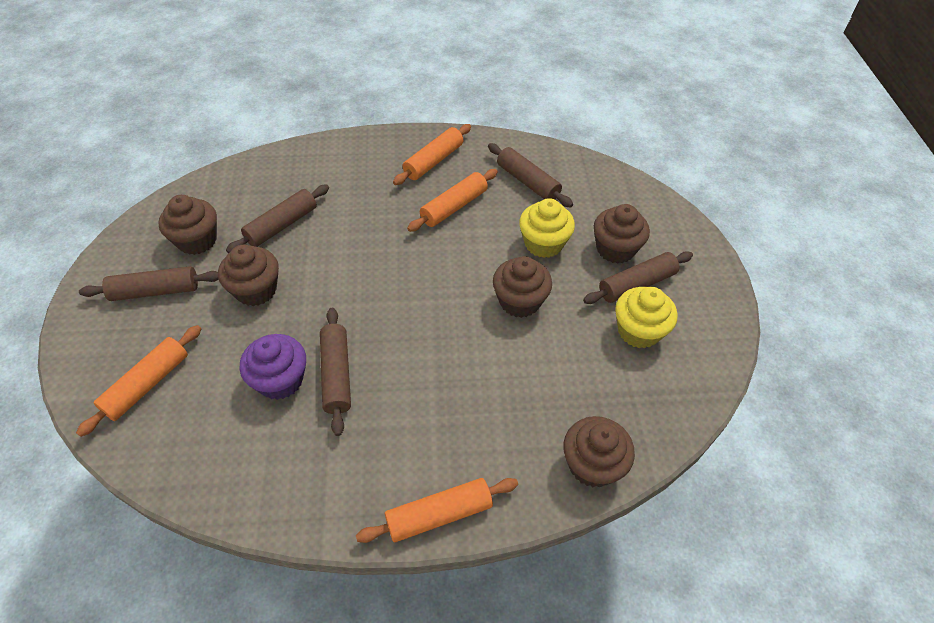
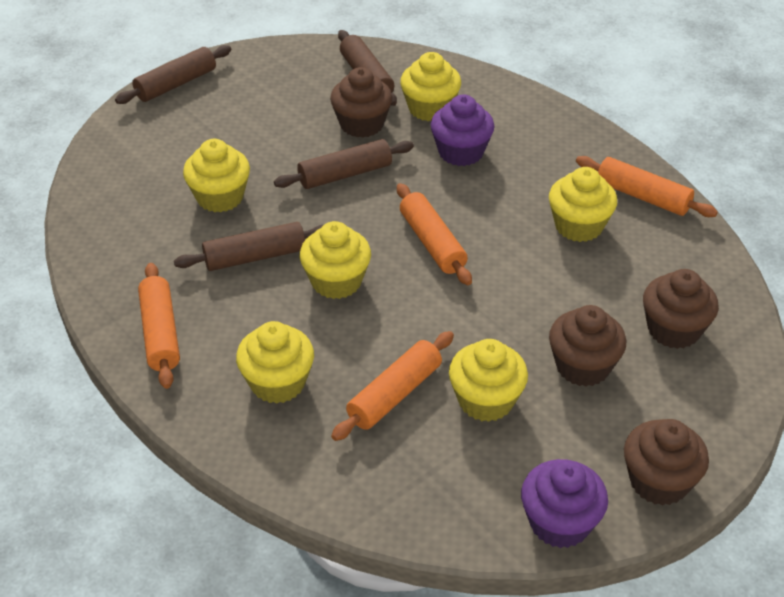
brown cupcake: 5 -> 4
brown rolling pin: 5 -> 4
purple cupcake: 1 -> 2
yellow cupcake: 2 -> 6

